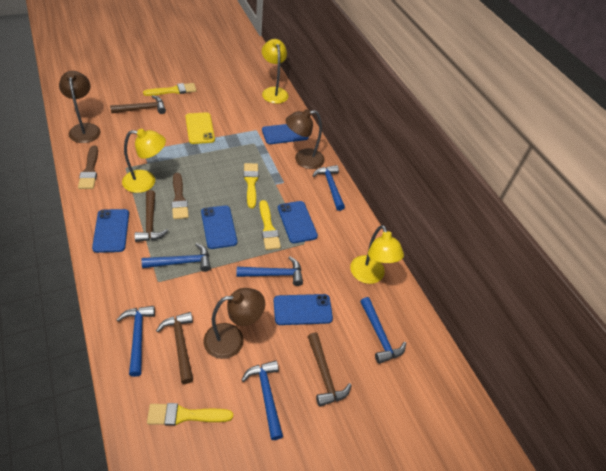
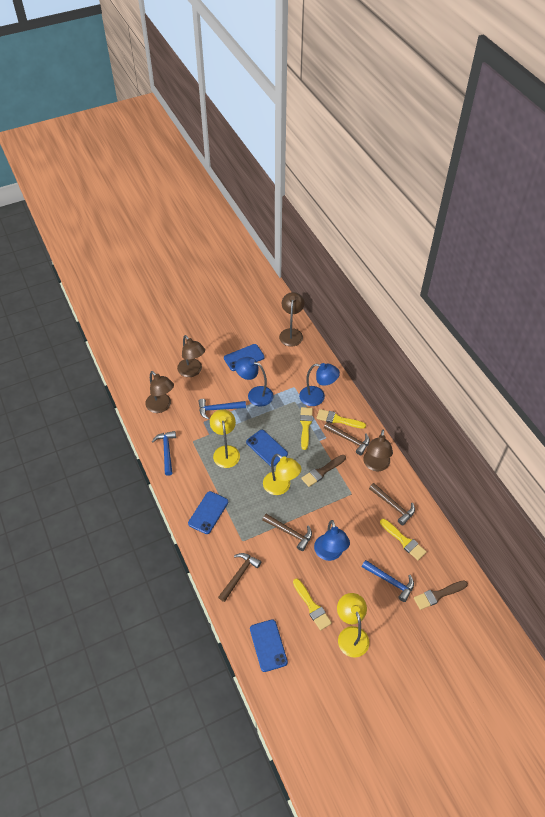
blue hammer: 6 -> 3
blue lamp: 0 -> 3
blue phone: 5 -> 4
brown lamp: 3 -> 4
yellow phone: 1 -> 0

